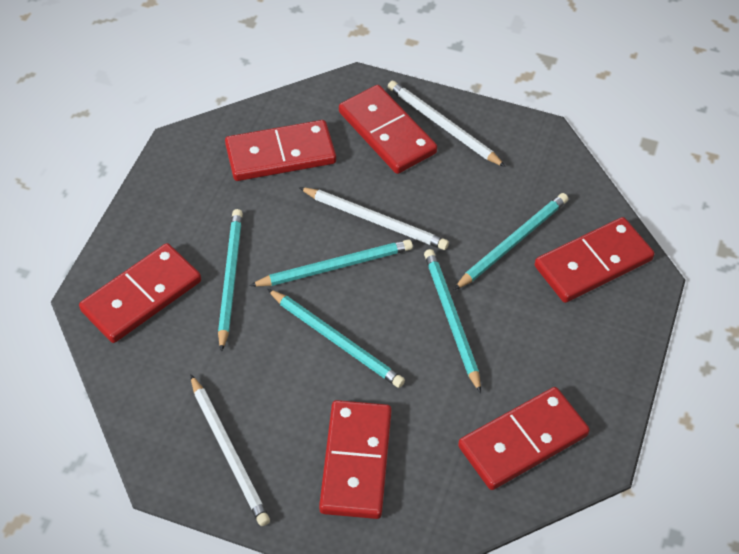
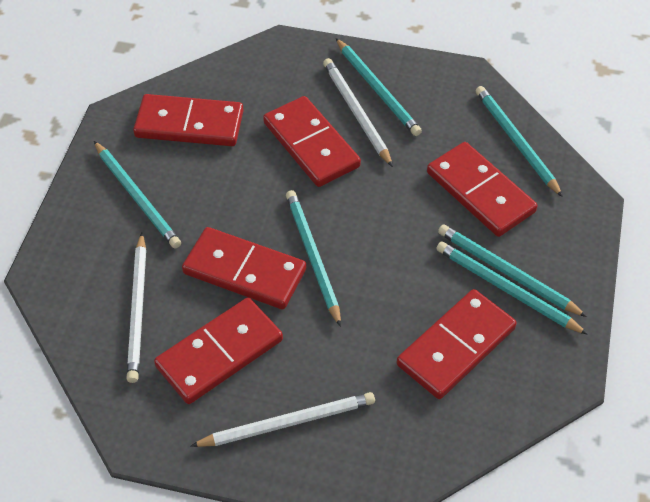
turquoise pencil: 5 -> 6

